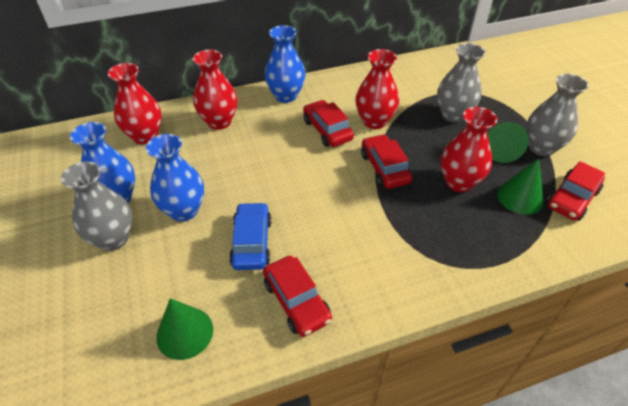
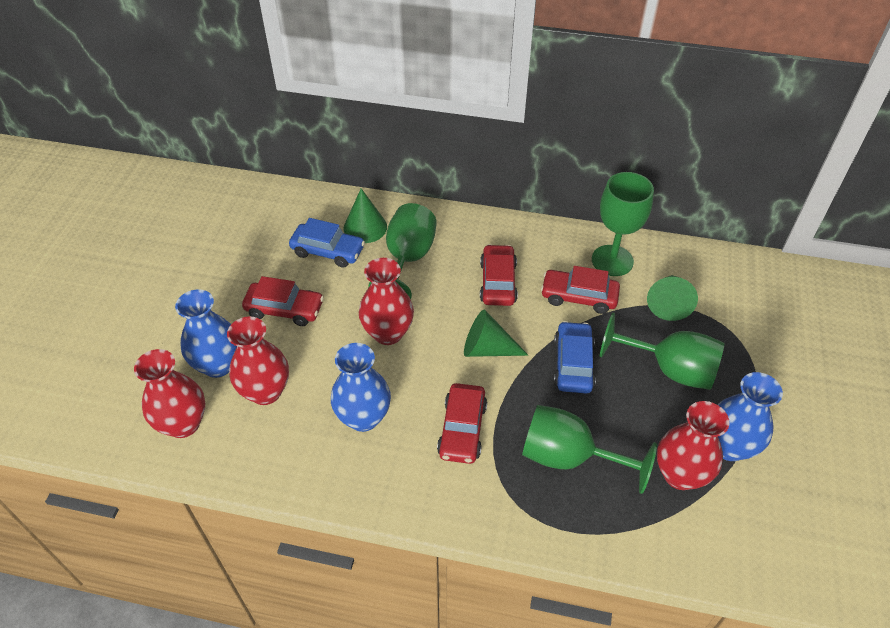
blue car: 1 -> 2
green goblet: 0 -> 4
grey vase: 3 -> 0

